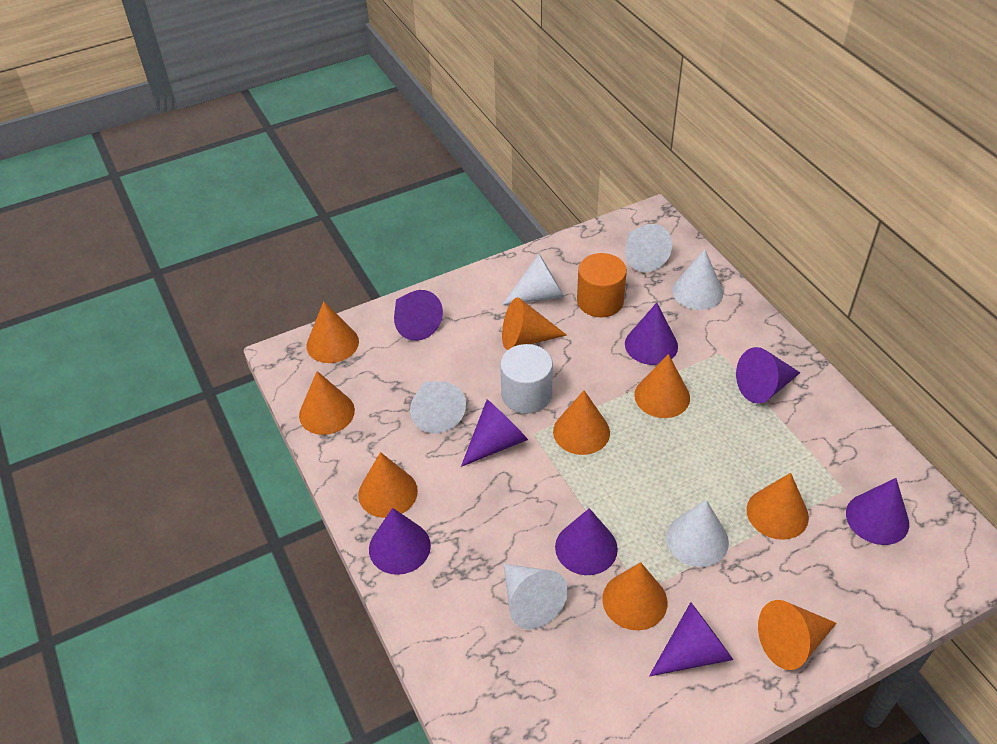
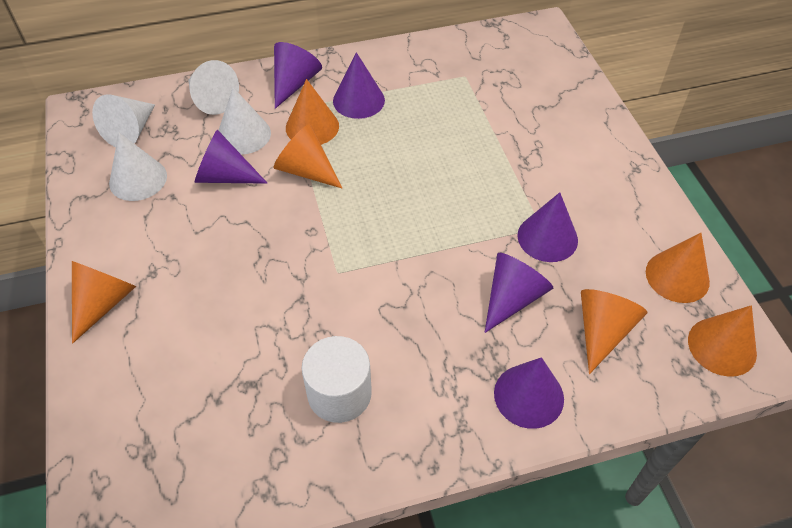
orange cone: 9 -> 6
orange cylinder: 1 -> 0
purple cone: 8 -> 6
white cone: 6 -> 4

